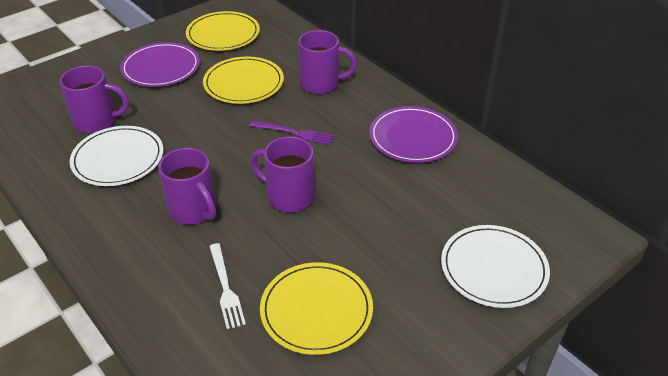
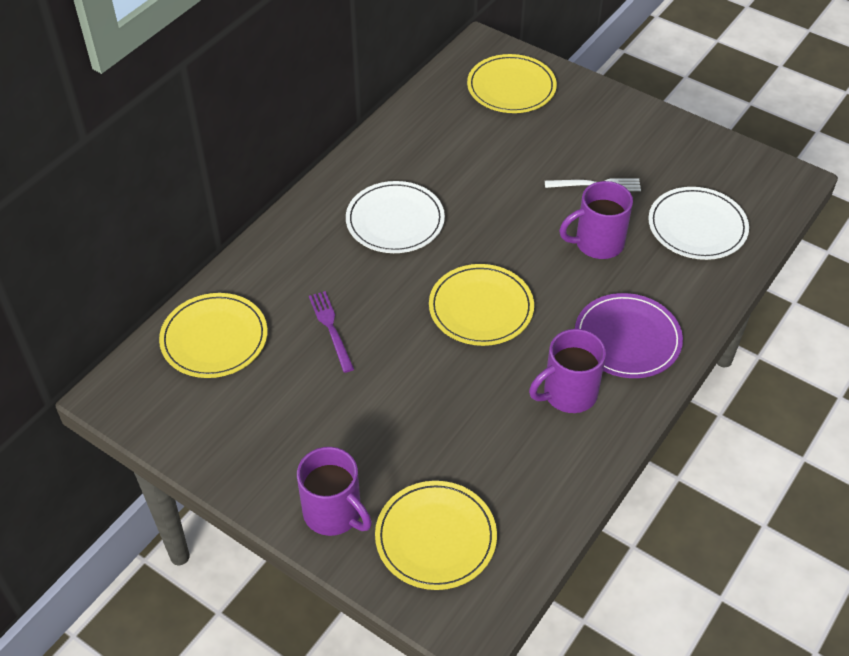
purple mug: 4 -> 3
purple plate: 2 -> 1
yellow plate: 3 -> 4

